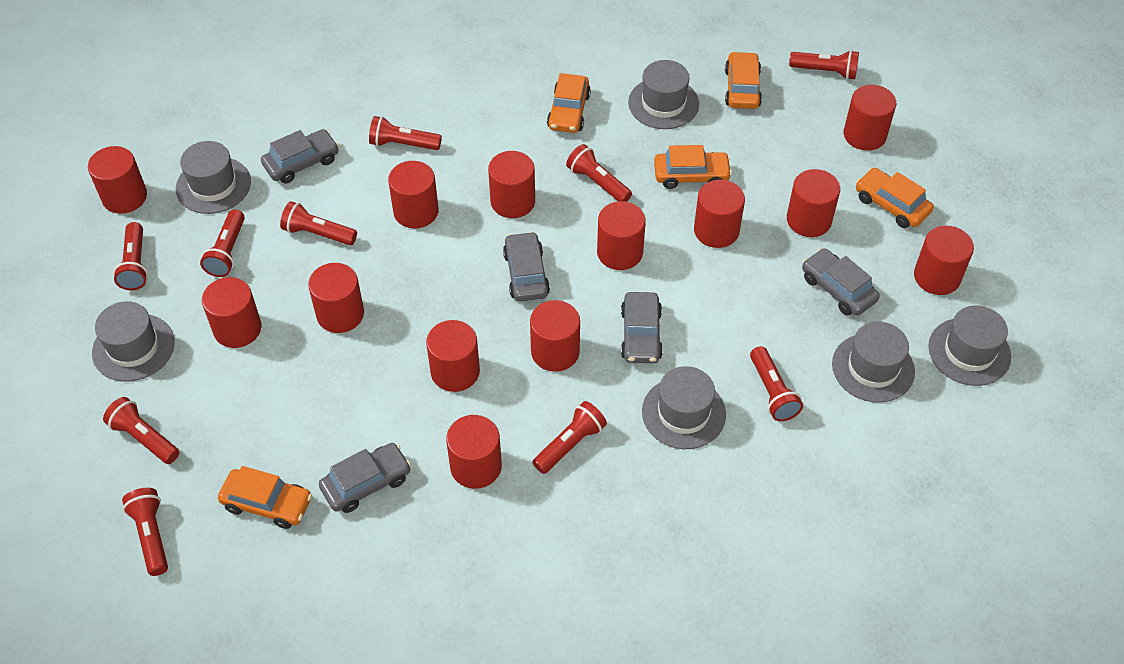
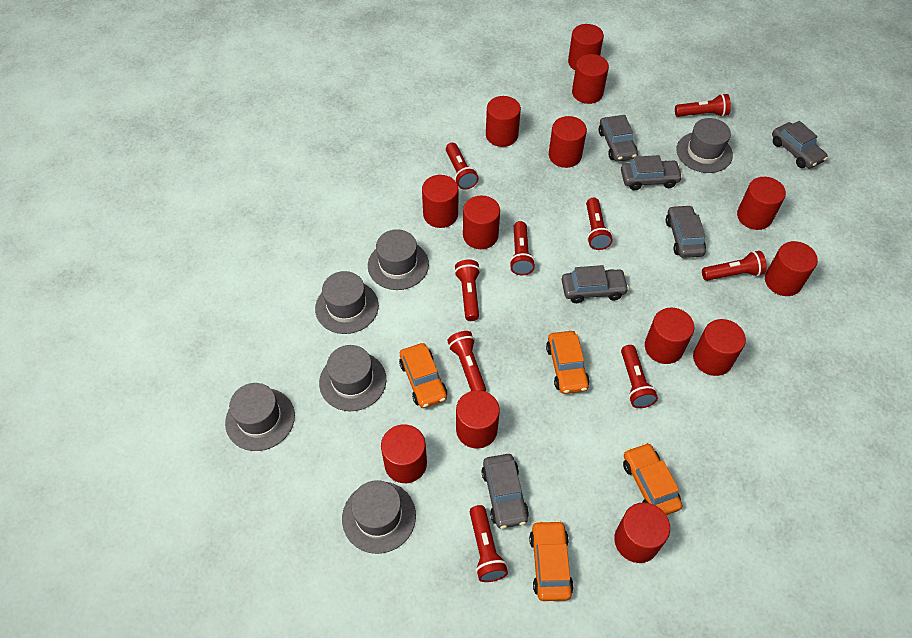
grey car: 5 -> 6
orange car: 5 -> 4
red flashlight: 10 -> 9

